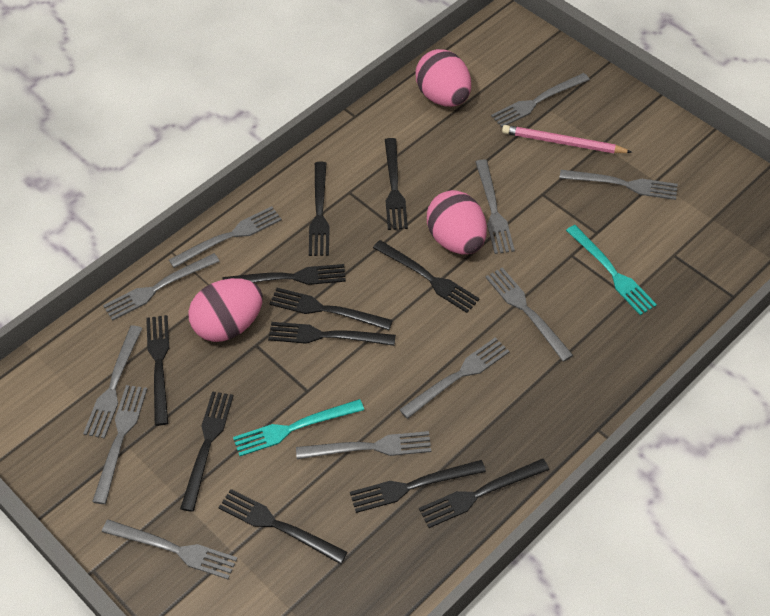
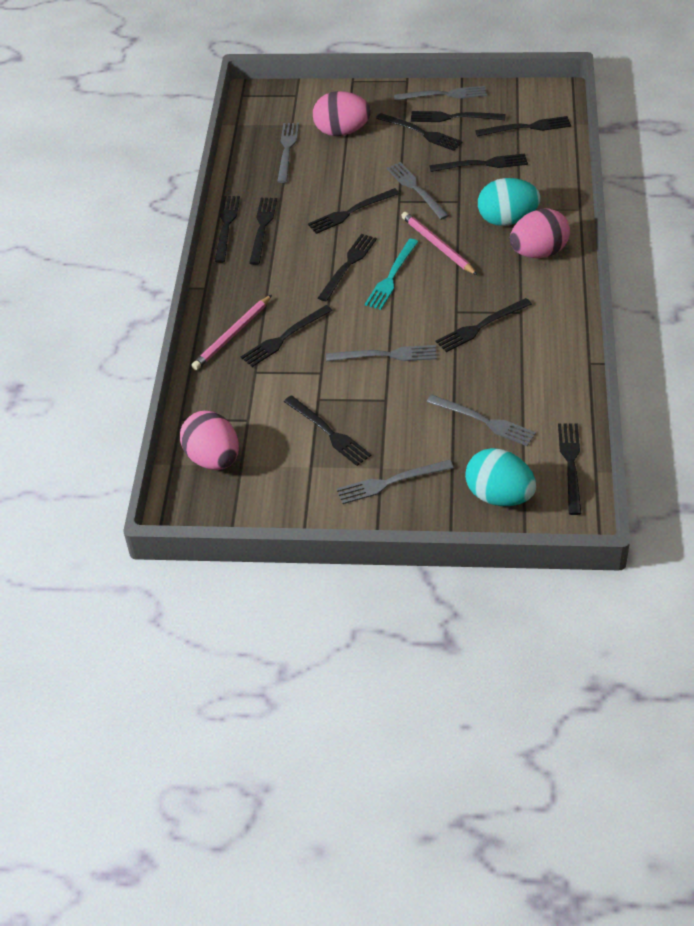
black fork: 11 -> 12
grey fork: 11 -> 6
pink pencil: 1 -> 2
turquoise egg: 0 -> 2
turquoise fork: 2 -> 1

